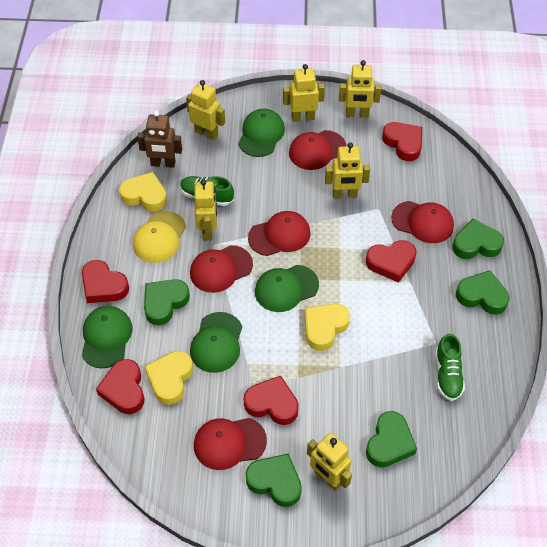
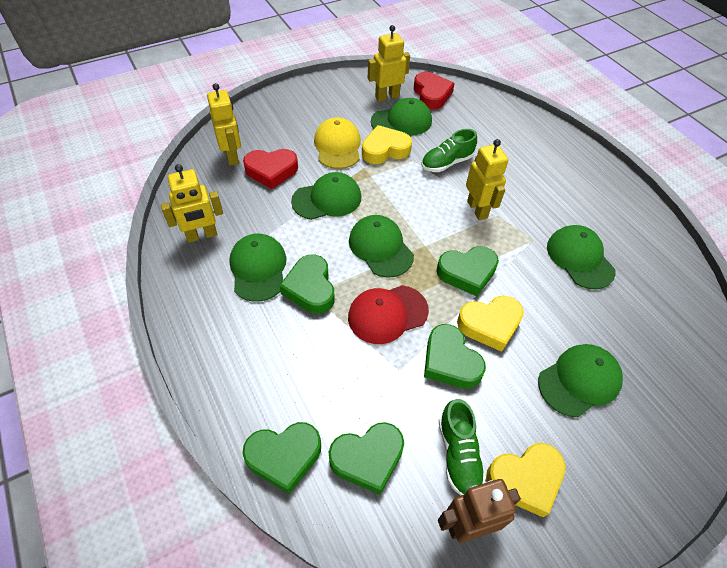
green cap: 4 -> 6
red cap: 5 -> 1
red heart: 5 -> 2
yellow robot: 6 -> 4

